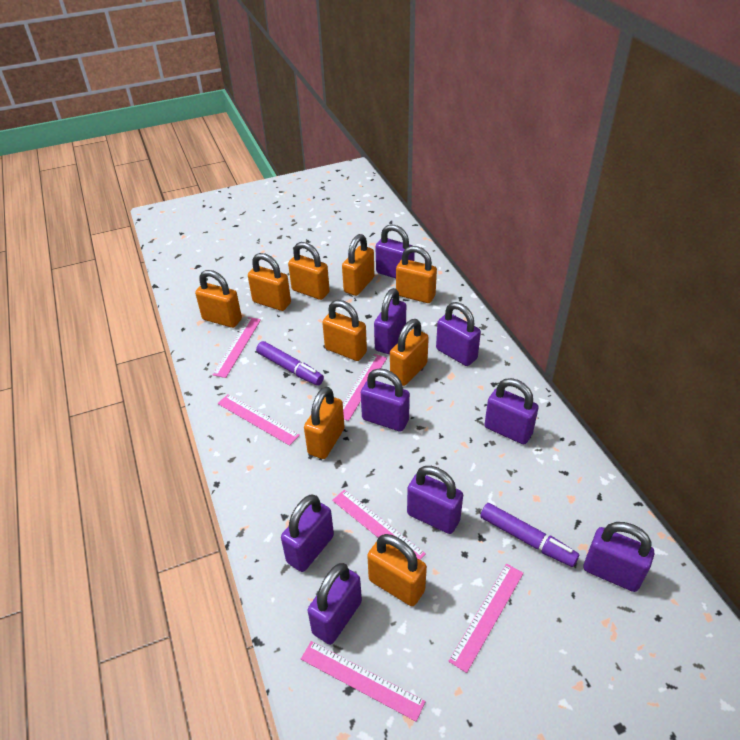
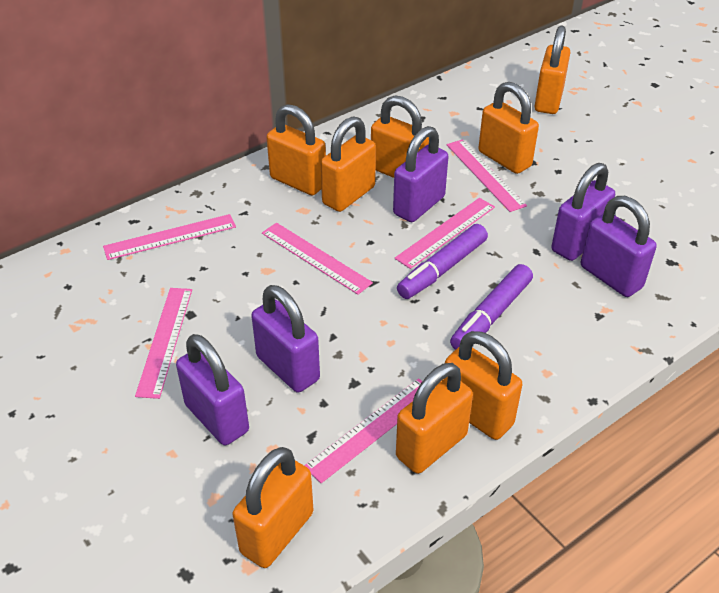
orange padlock: 9 -> 8
purple padlock: 9 -> 5

